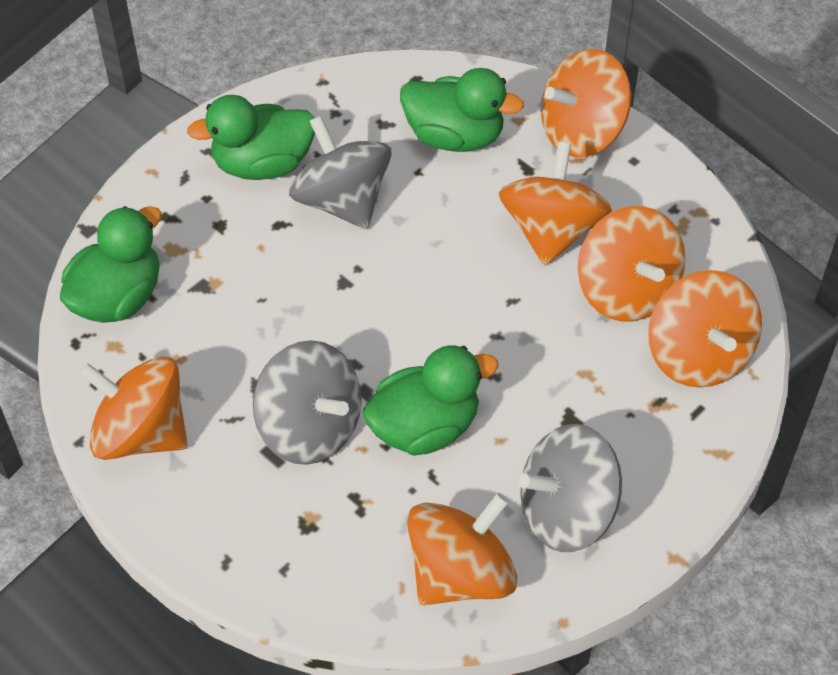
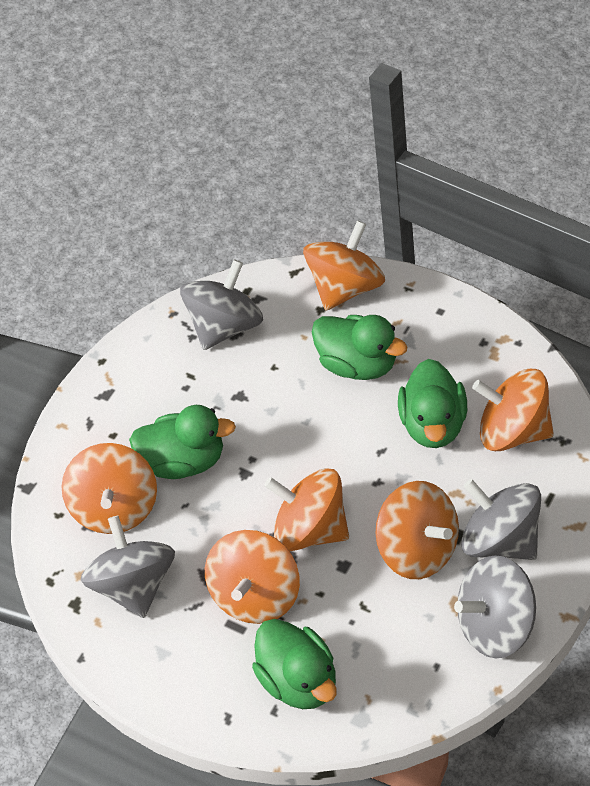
grey spinning top: 3 -> 4

